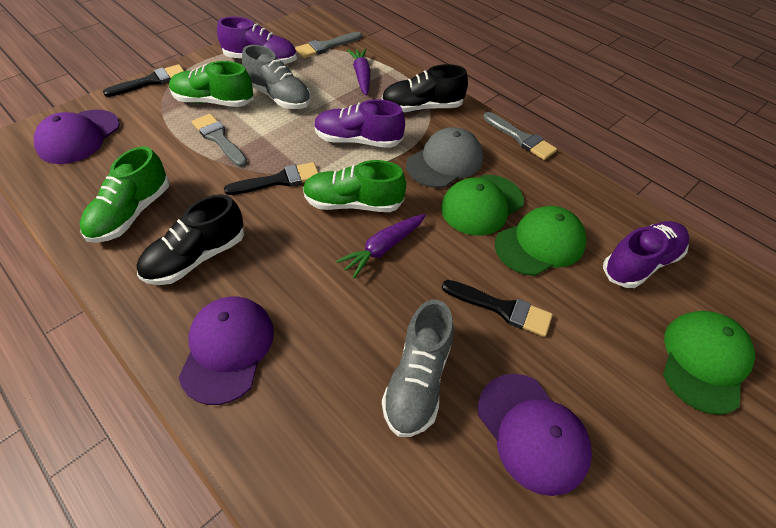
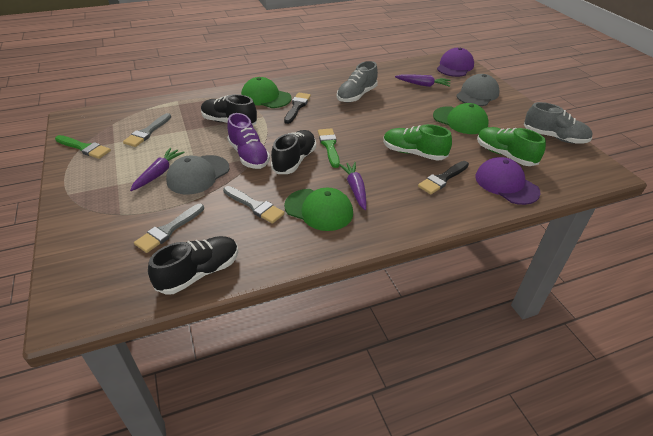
black brush: 3 -> 2
black shoe: 2 -> 3
green brush: 0 -> 2
green shoe: 3 -> 2
grey cap: 1 -> 2
purple cap: 3 -> 2
purple carrot: 2 -> 3
purple shoe: 3 -> 1

